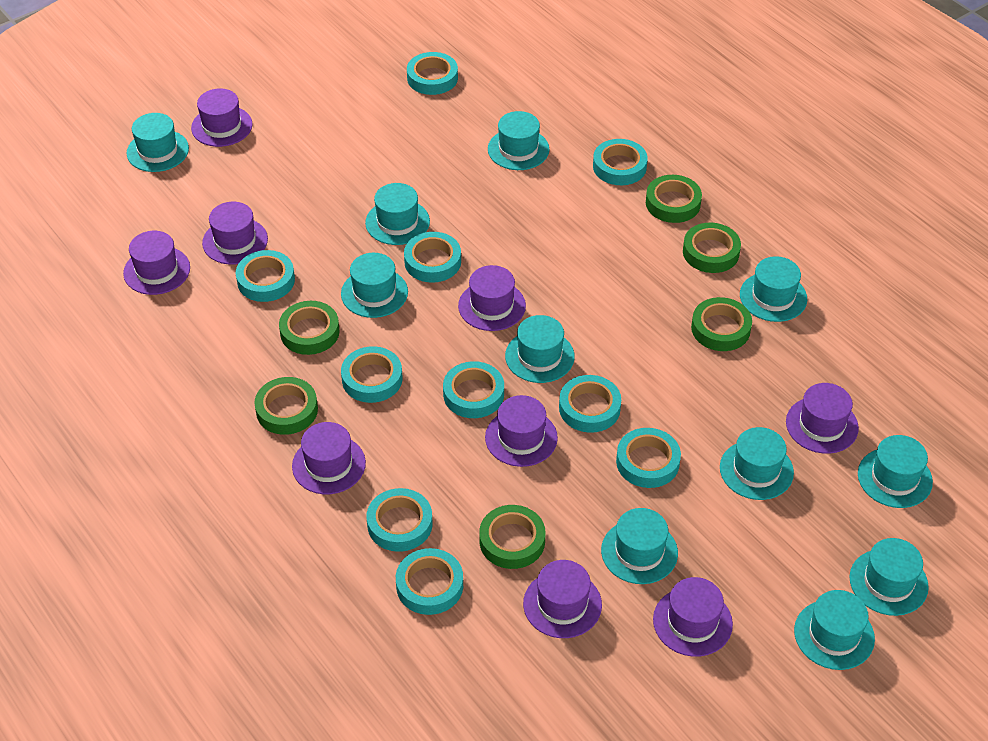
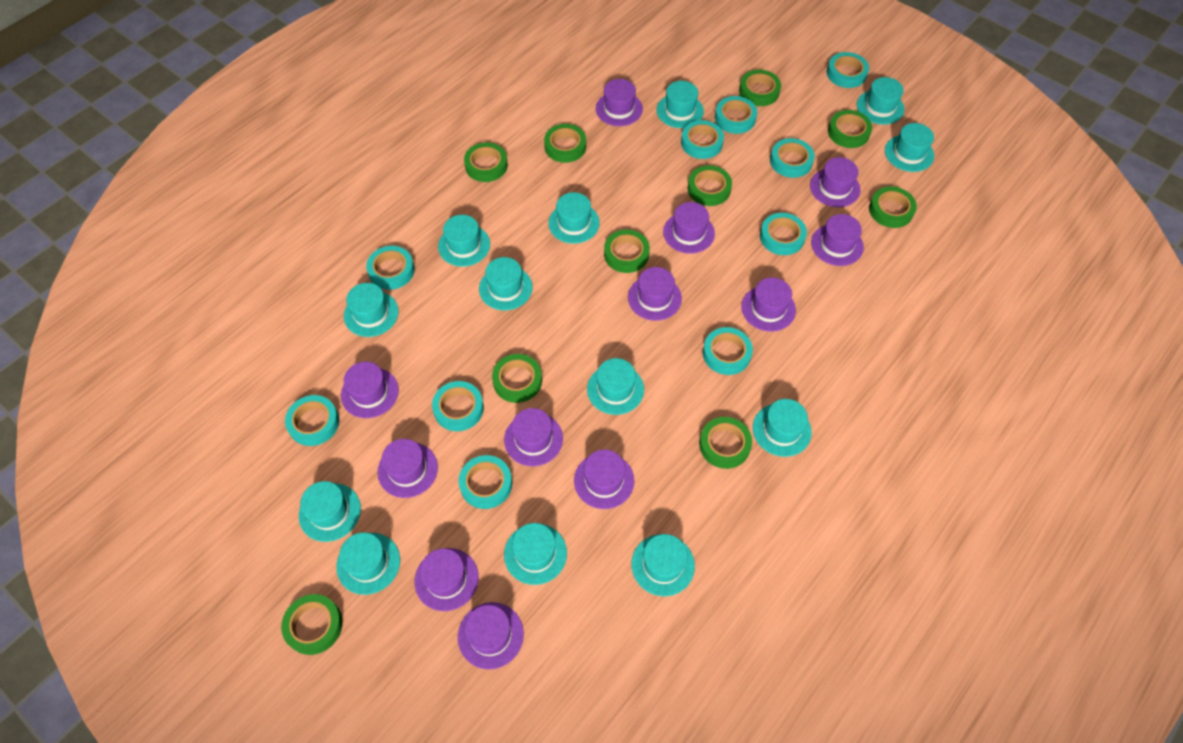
green tape: 6 -> 10
purple hat: 9 -> 12
turquoise hat: 11 -> 13

